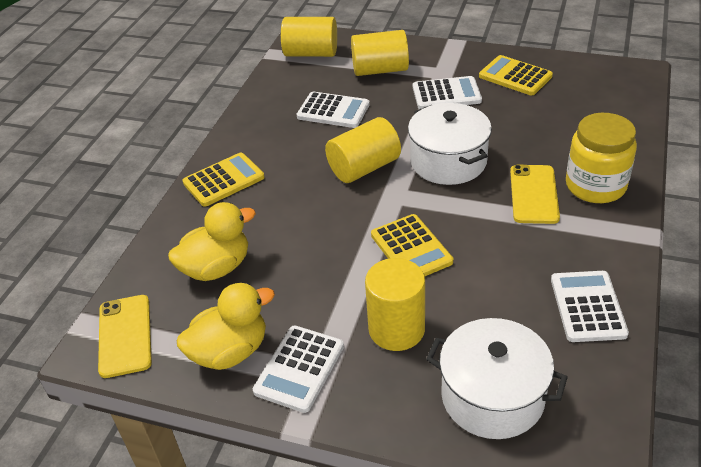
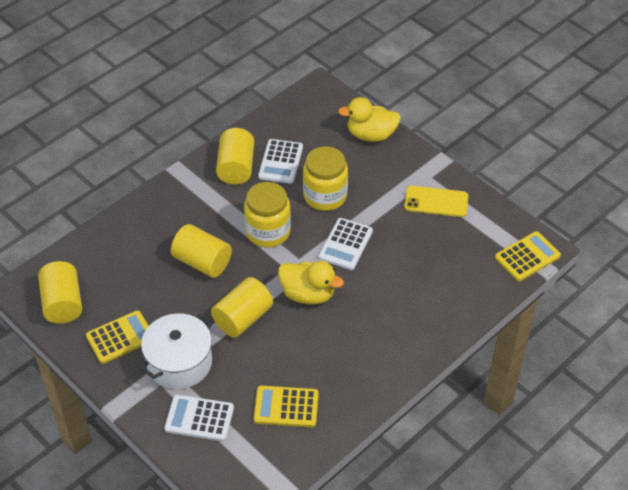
white calculator: 4 -> 3
white pot: 2 -> 1
yellow jar: 1 -> 2
yellow phone: 2 -> 1

